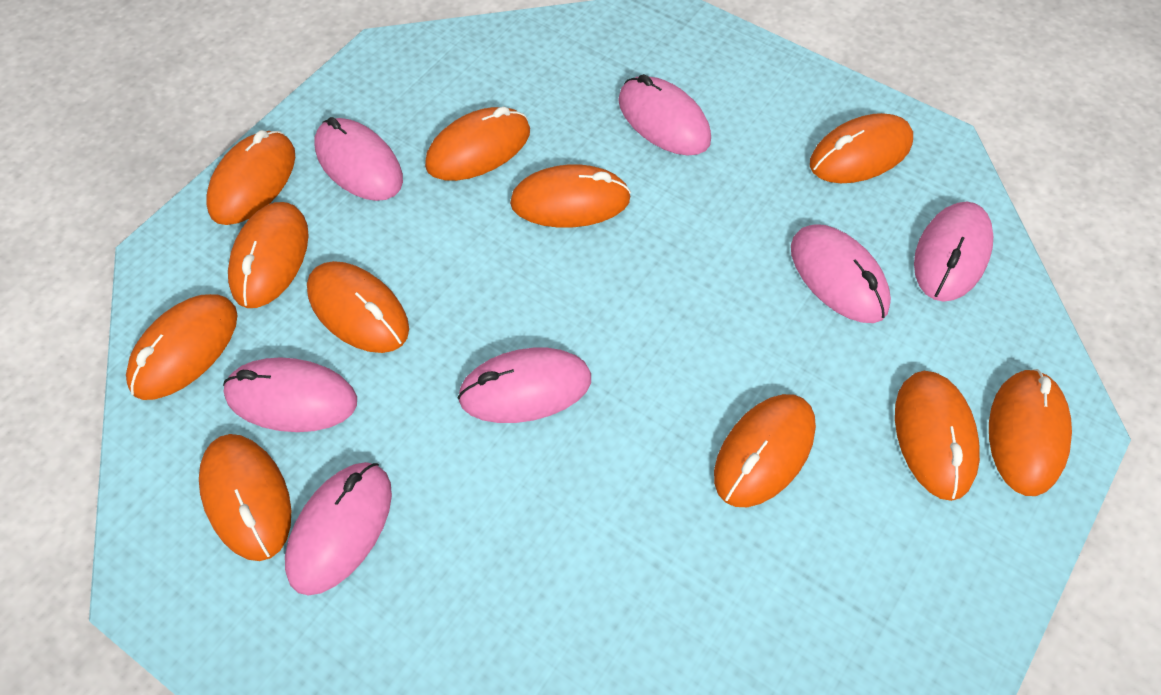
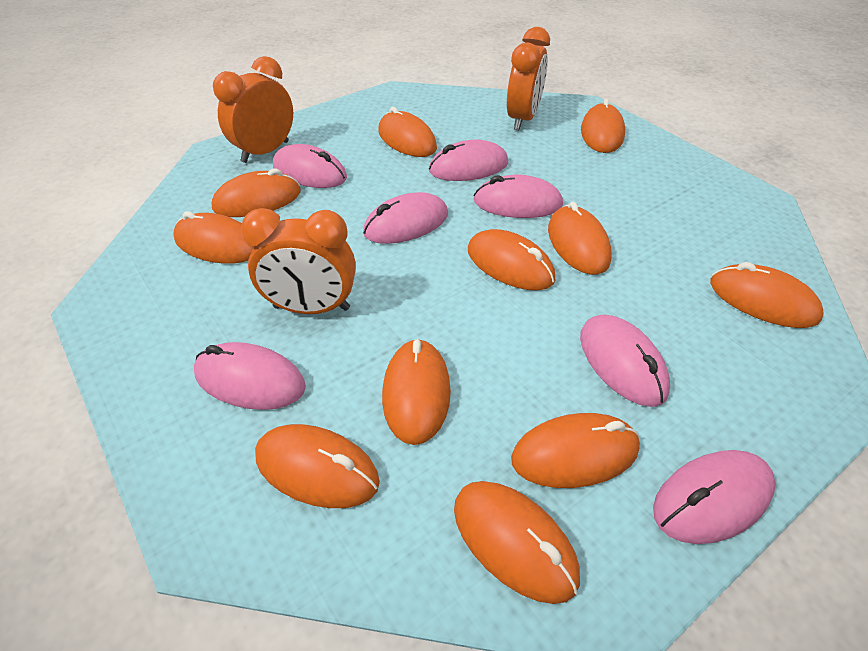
orange clock: 0 -> 3

